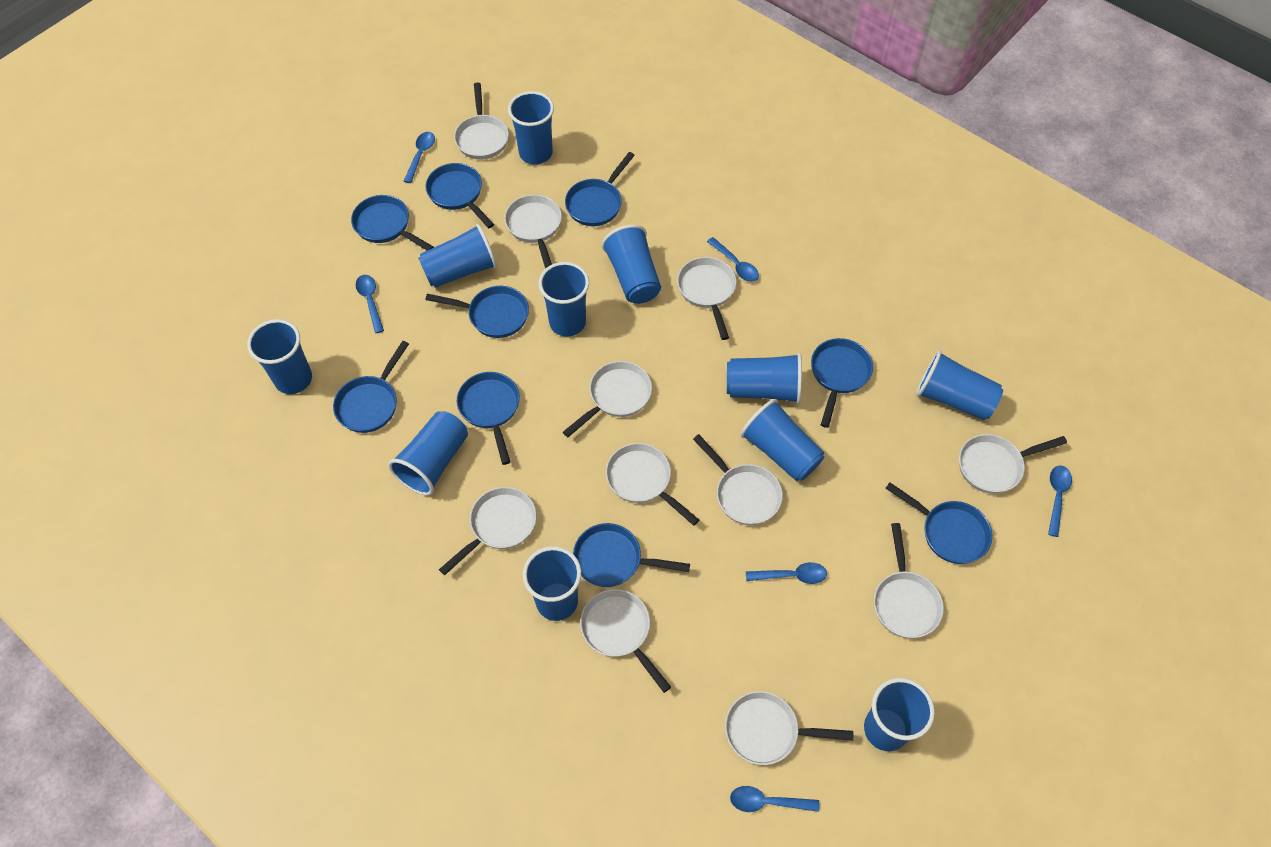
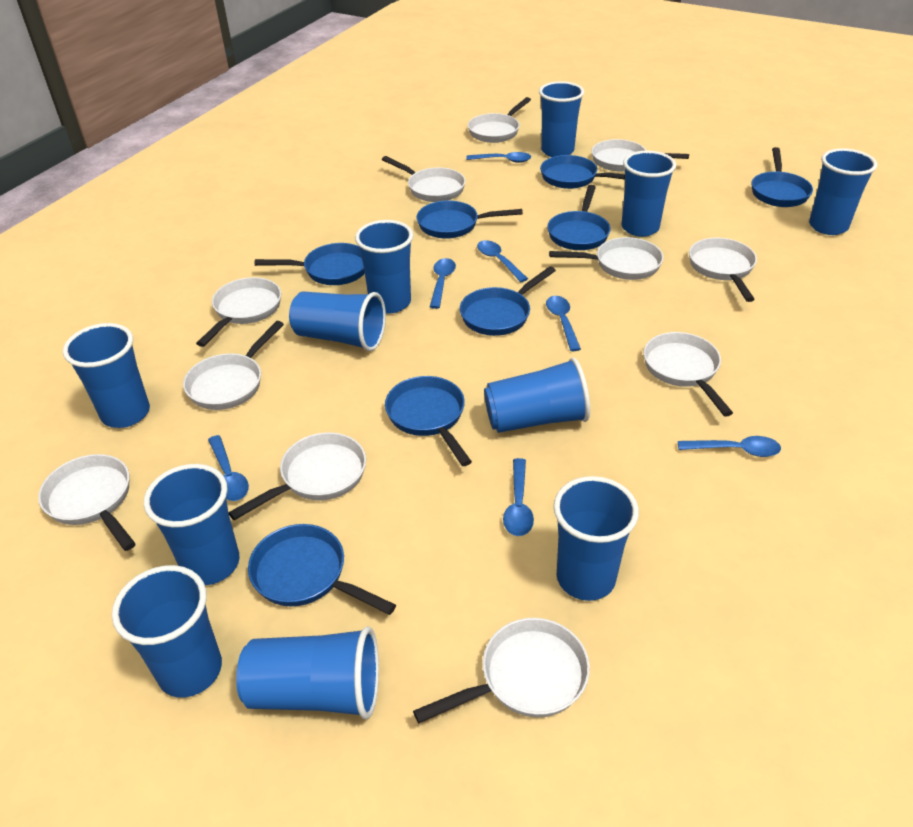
blue pan: 9 -> 8
blue spoon: 6 -> 7

